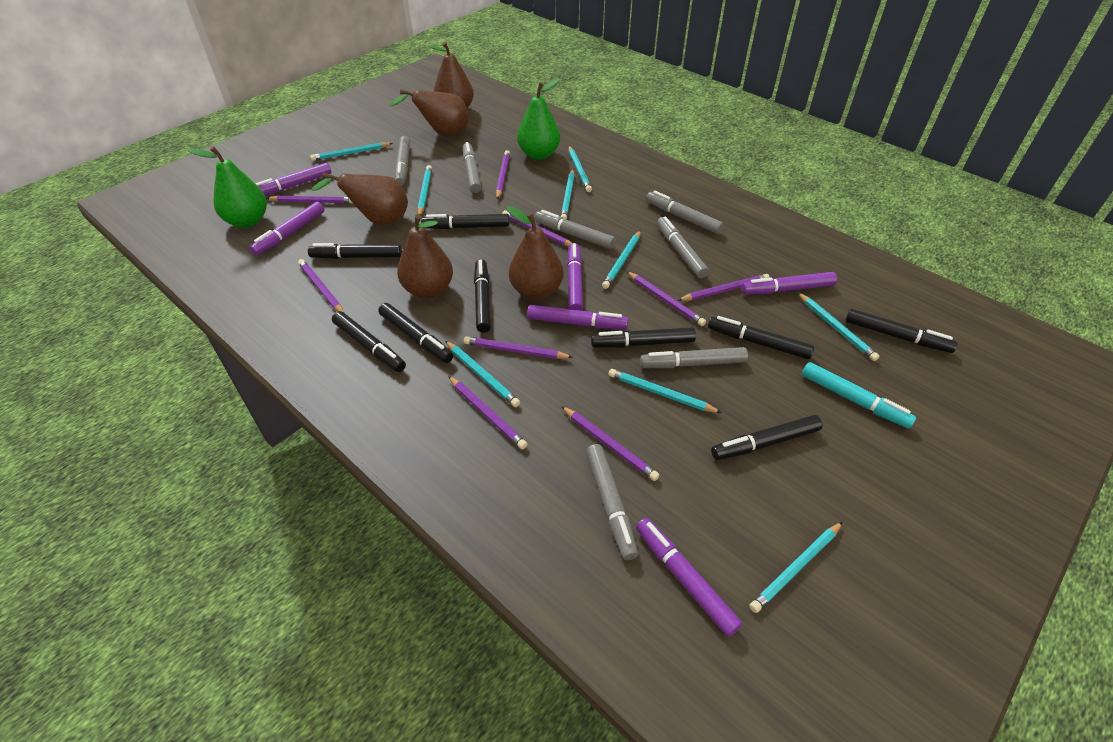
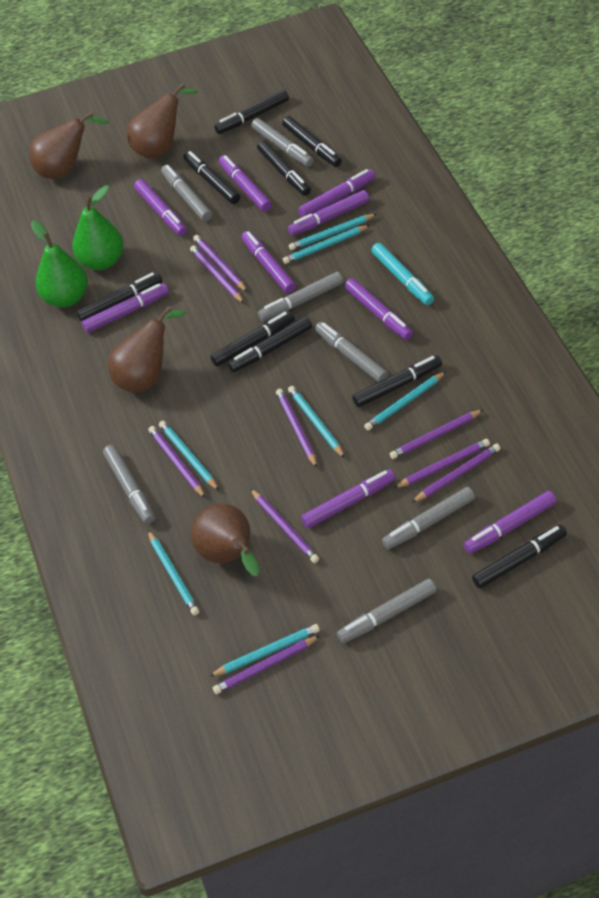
brown pear: 5 -> 4
purple marker: 6 -> 9
turquoise pencil: 9 -> 7

